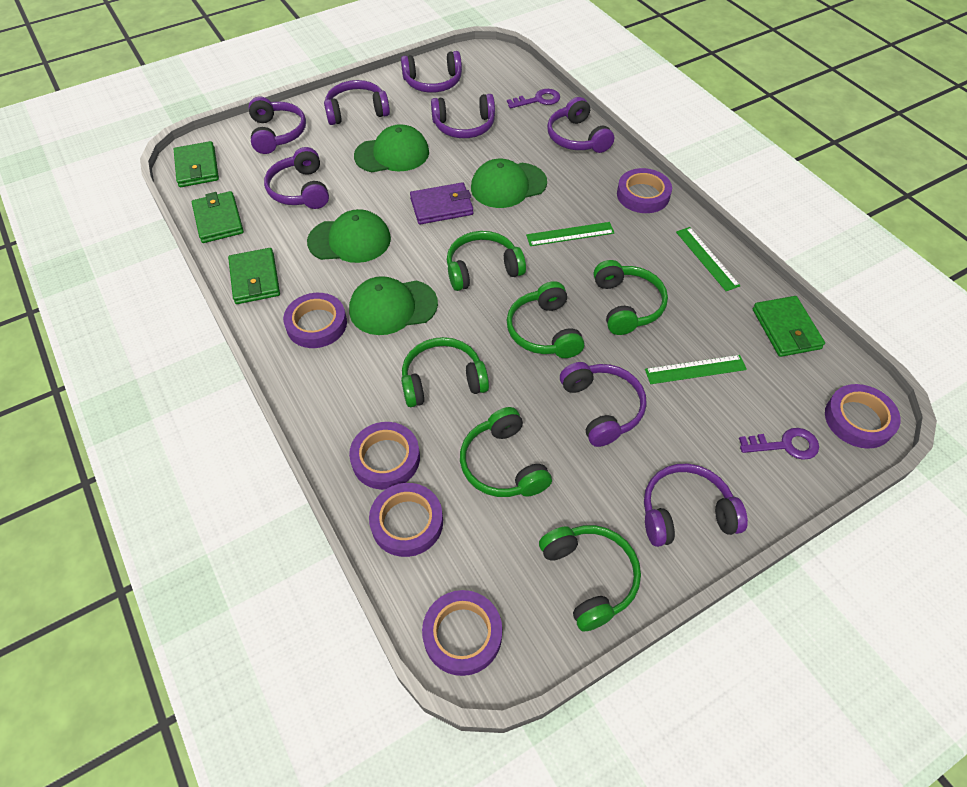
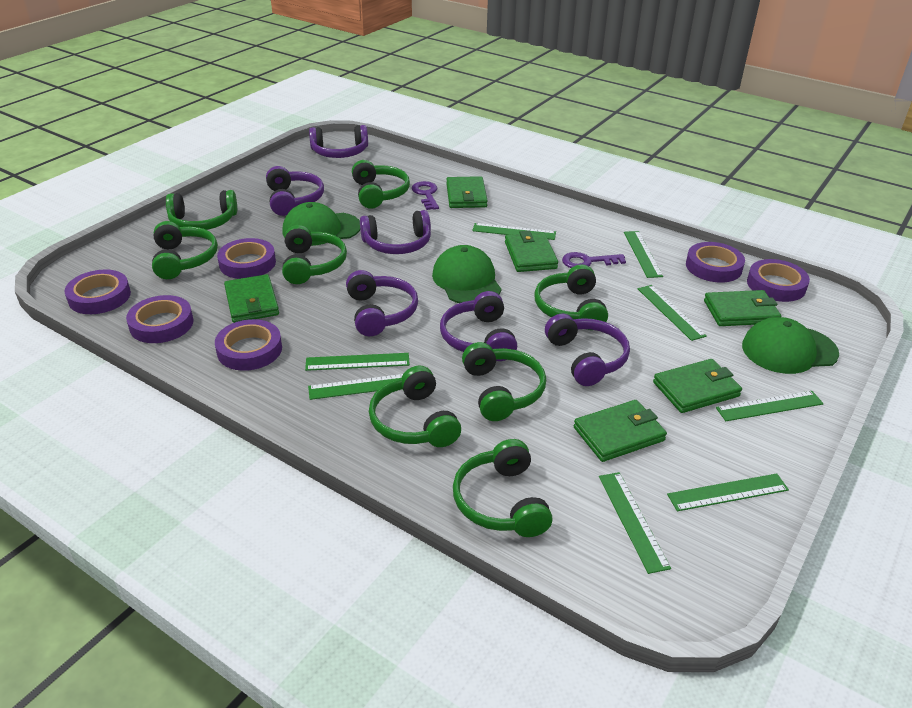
green cap: 4 -> 3
green headphones: 6 -> 8
green ruler: 3 -> 8
green wallet: 4 -> 6
purple headphones: 8 -> 6
purple wallet: 1 -> 0

